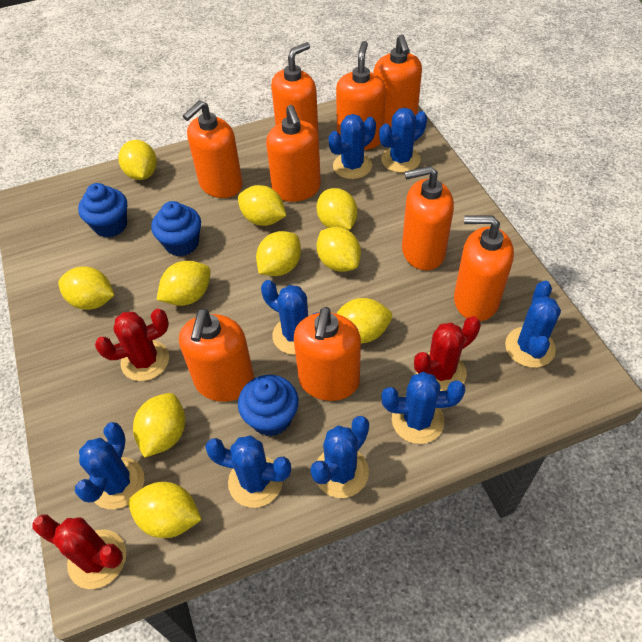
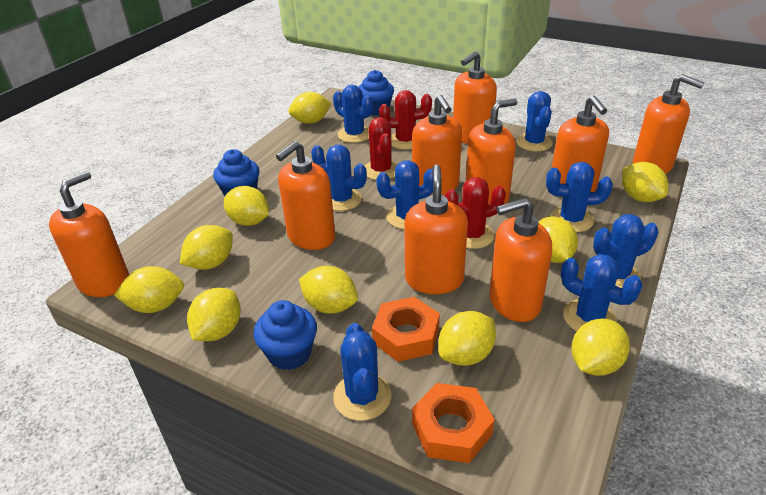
orange nut: 0 -> 2

